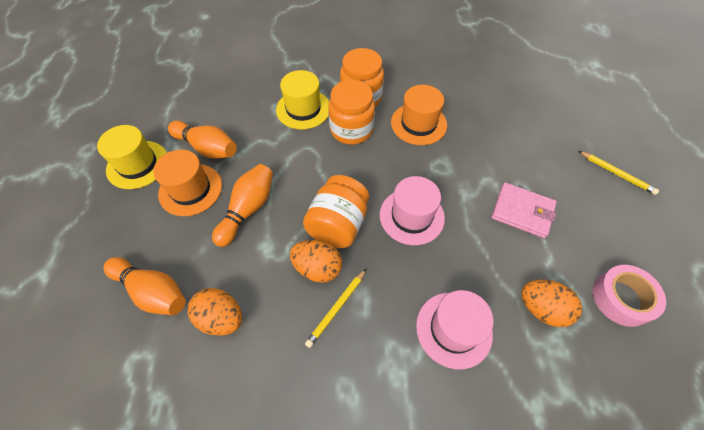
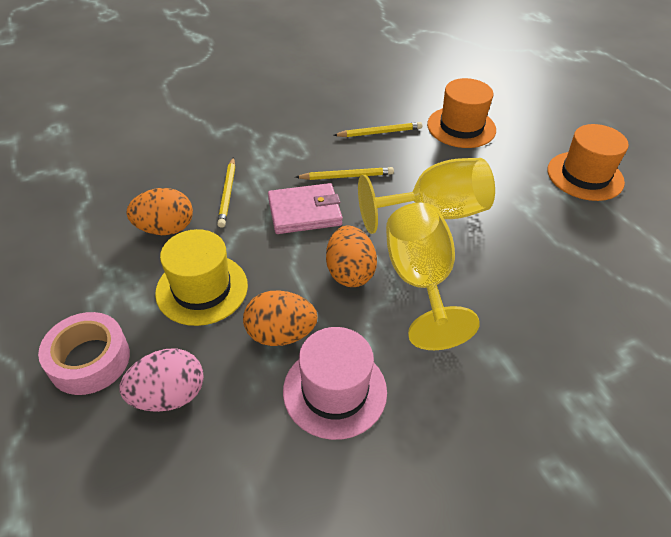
orange bowling pin: 3 -> 0
orange jar: 3 -> 0
pink egg: 0 -> 1
pink hat: 2 -> 1
yellow goblet: 0 -> 2
yellow hat: 2 -> 1
yellow pencil: 2 -> 3

